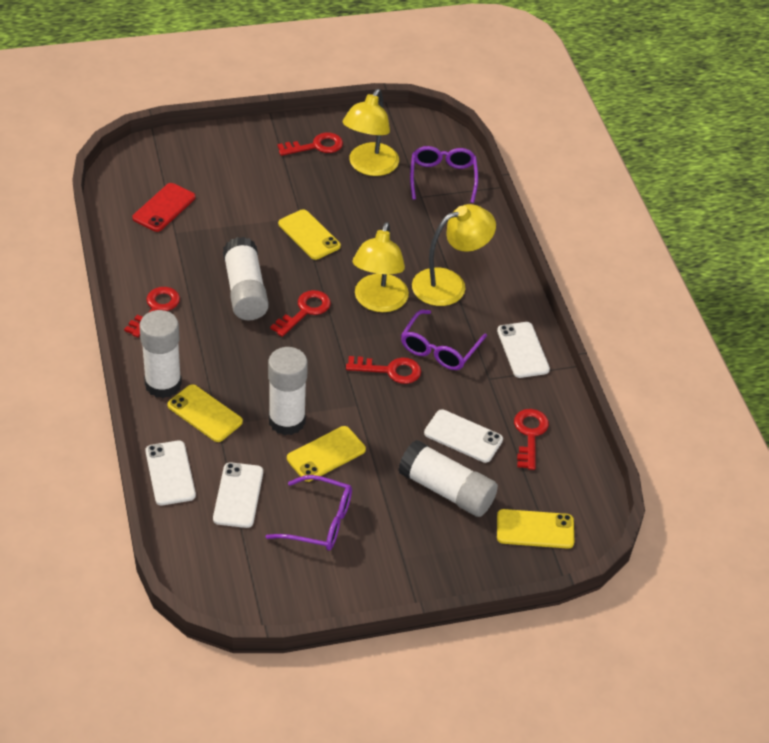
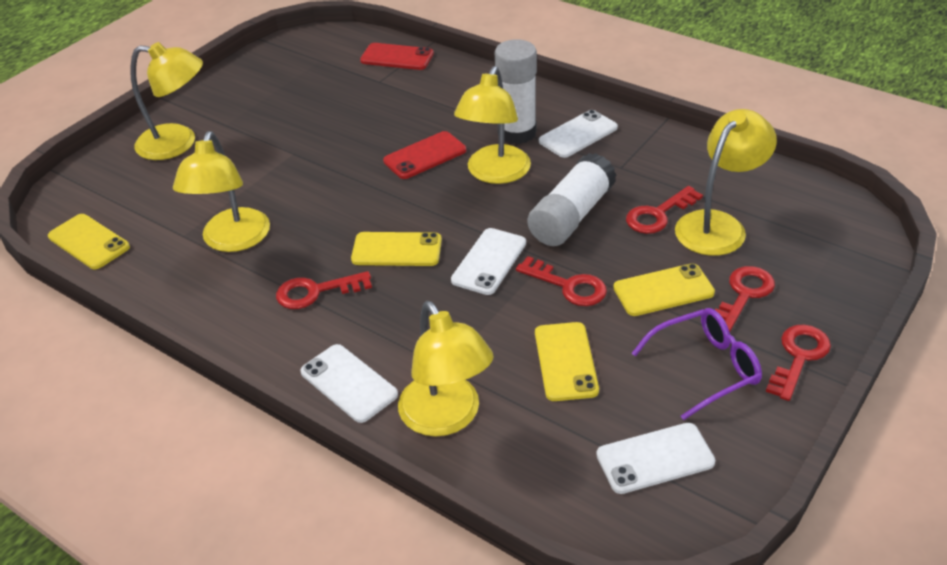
purple glasses: 3 -> 1
red phone: 1 -> 2
white glue stick: 4 -> 2
yellow lamp: 3 -> 5

